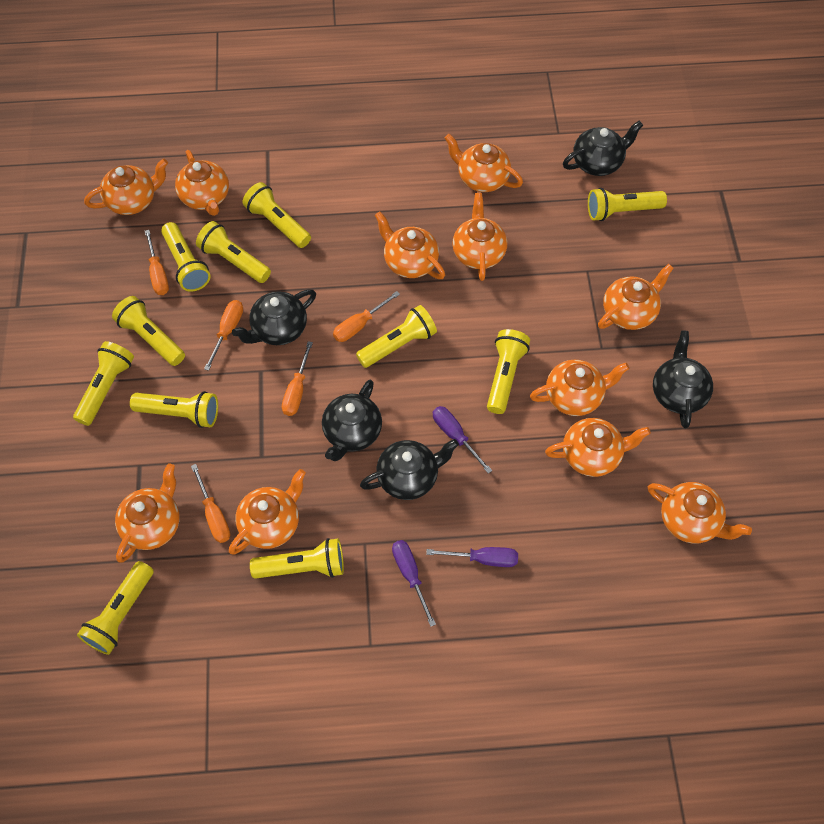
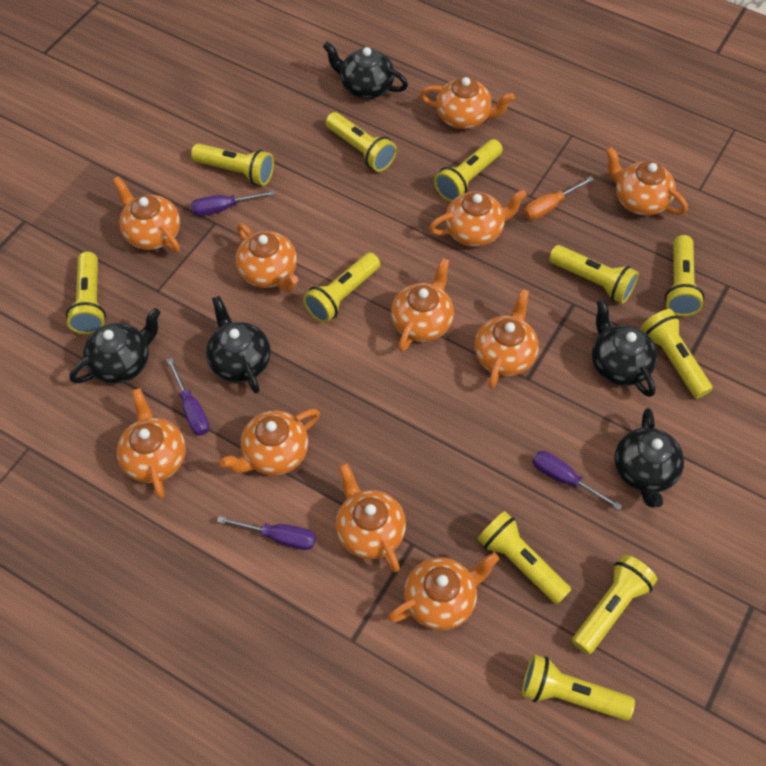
orange screwdriver: 5 -> 1
purple screwdriver: 3 -> 4

